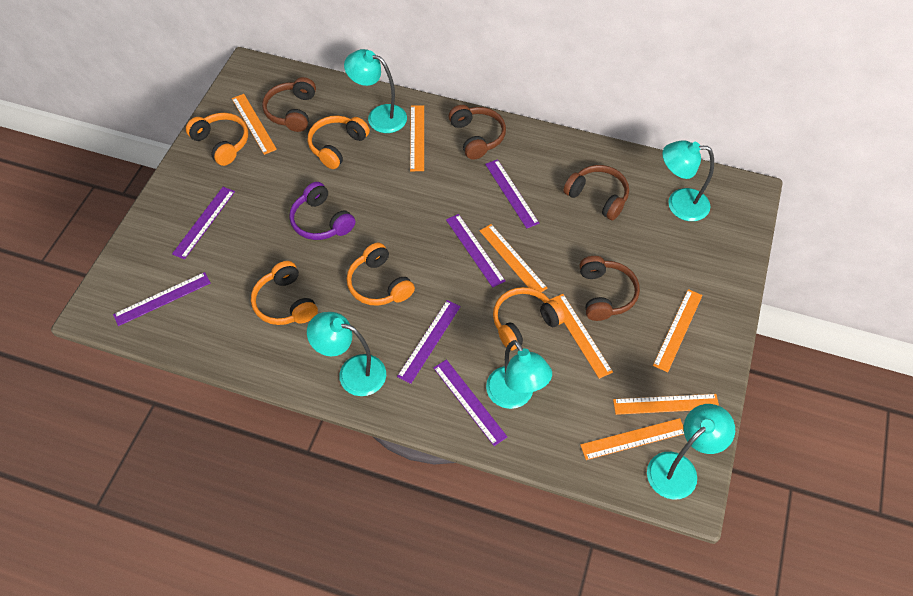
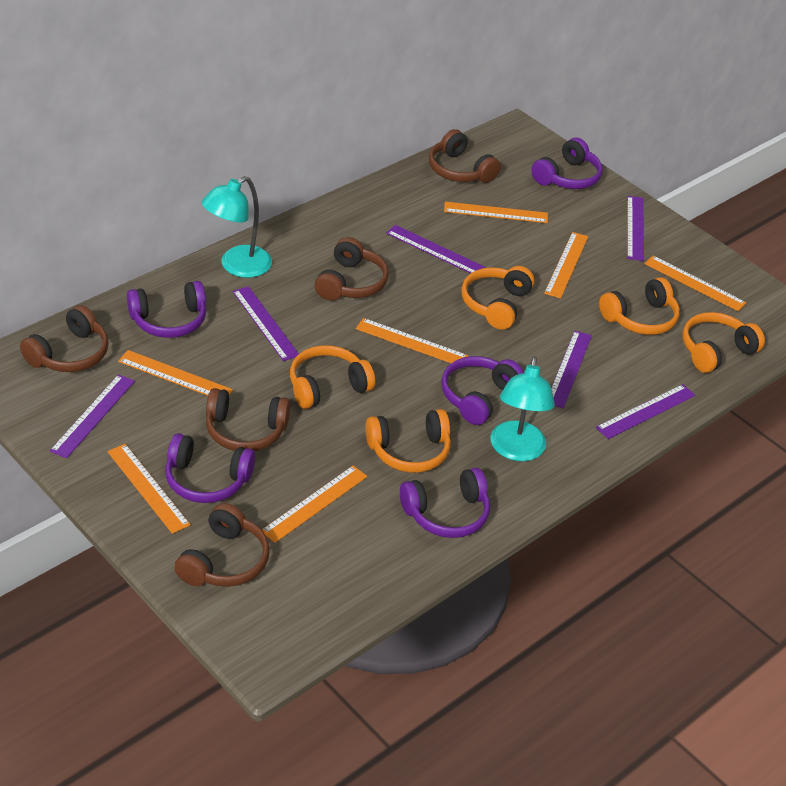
brown headphones: 4 -> 5
purple headphones: 1 -> 5
turquoise lamp: 5 -> 2

